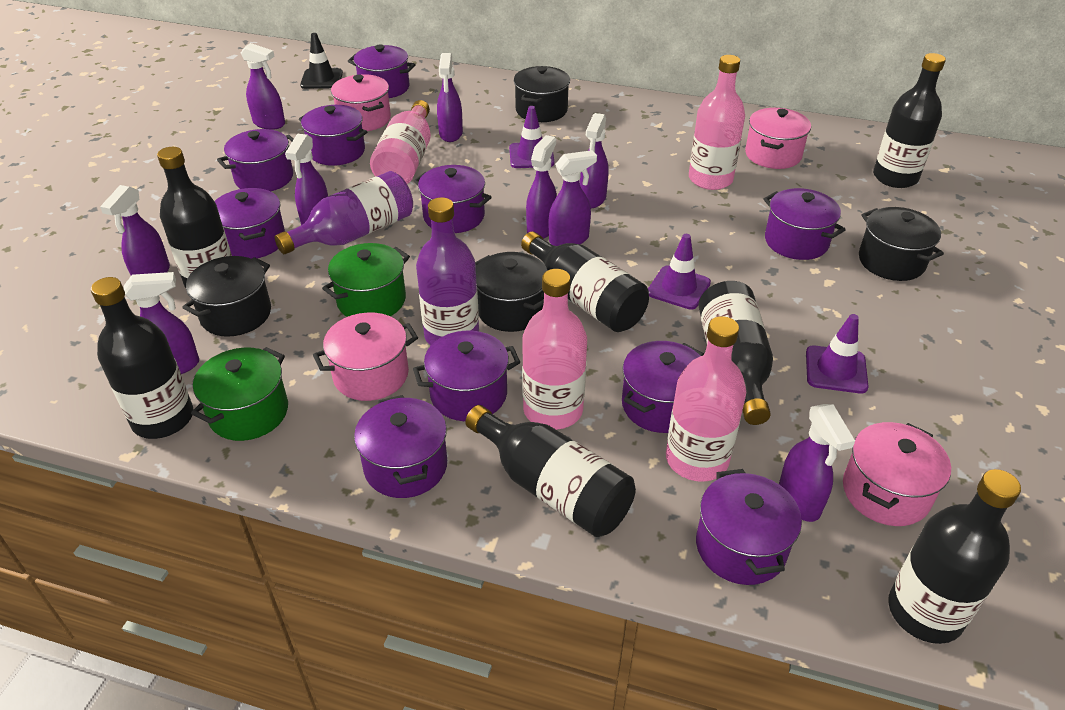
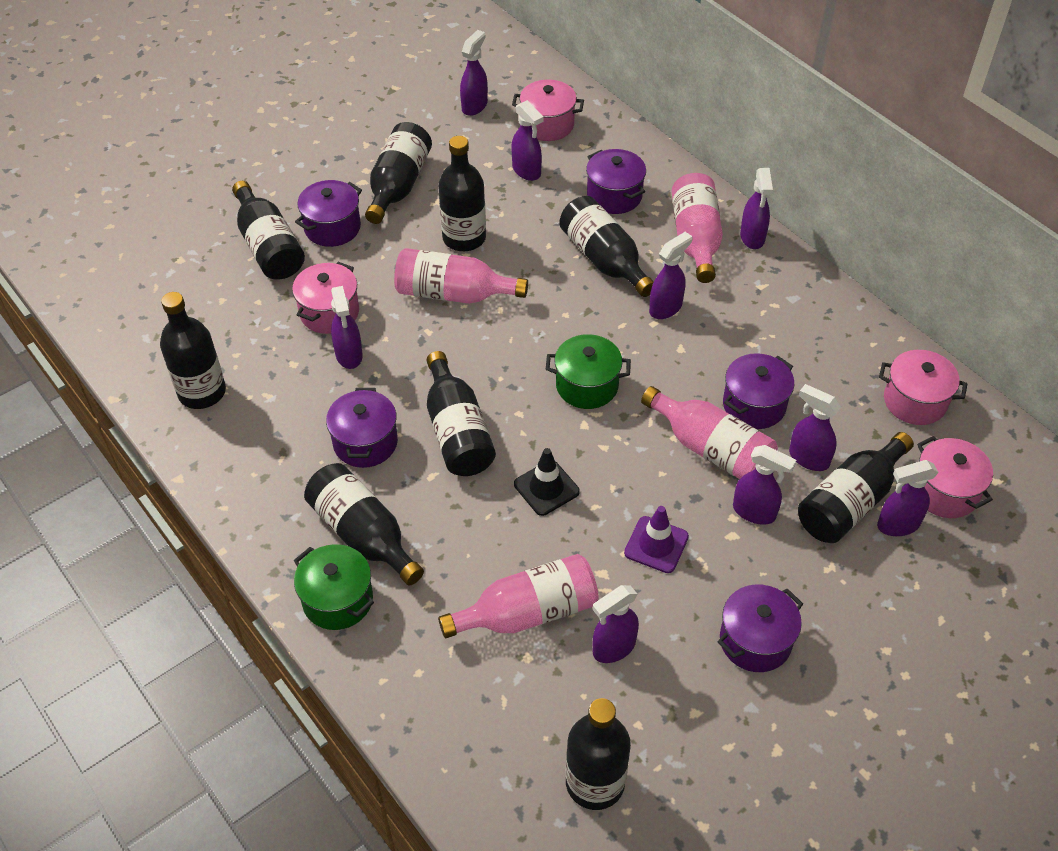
black bottle: 7 -> 9
black pot: 4 -> 0
purple bottle: 2 -> 0
purple pot: 10 -> 5
purple traffic cone: 3 -> 1

